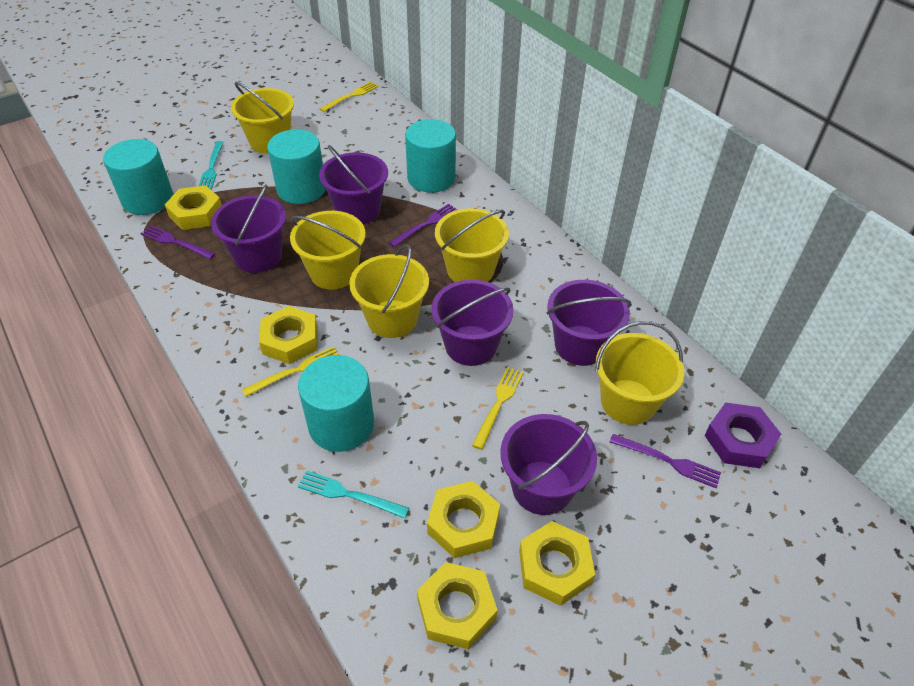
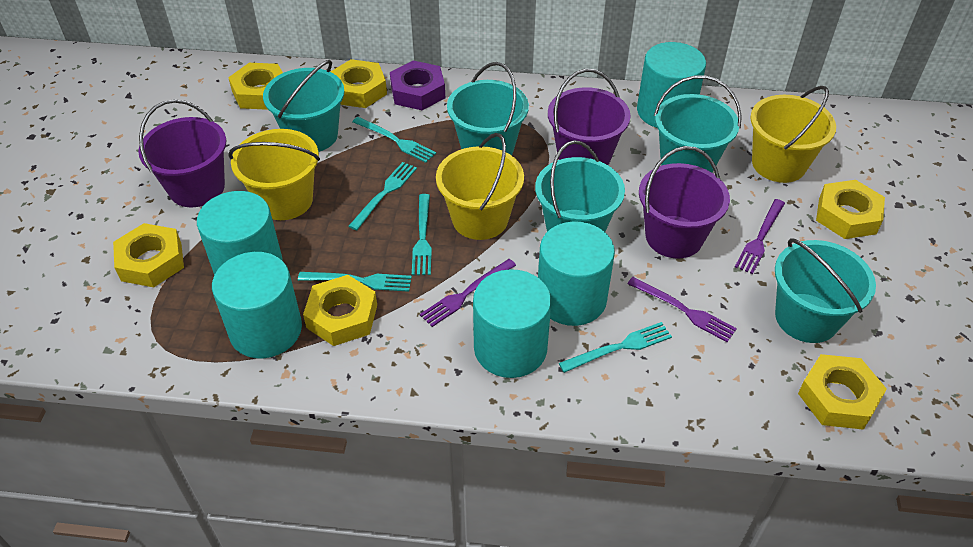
purple bucket: 5 -> 3
turquoise bucket: 0 -> 5
turquoise cylinder: 4 -> 5
turquoise fork: 2 -> 5
yellow bucket: 5 -> 3
yellow fork: 3 -> 0
yellow nut: 5 -> 6

